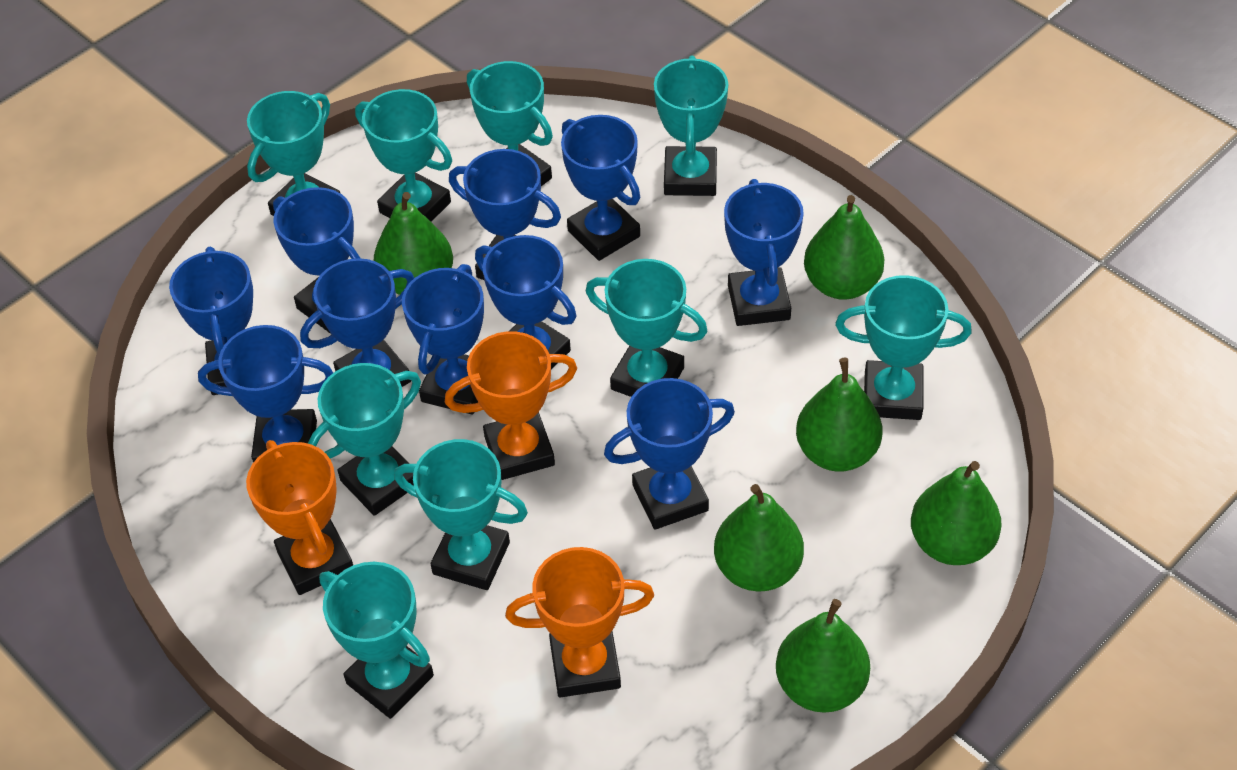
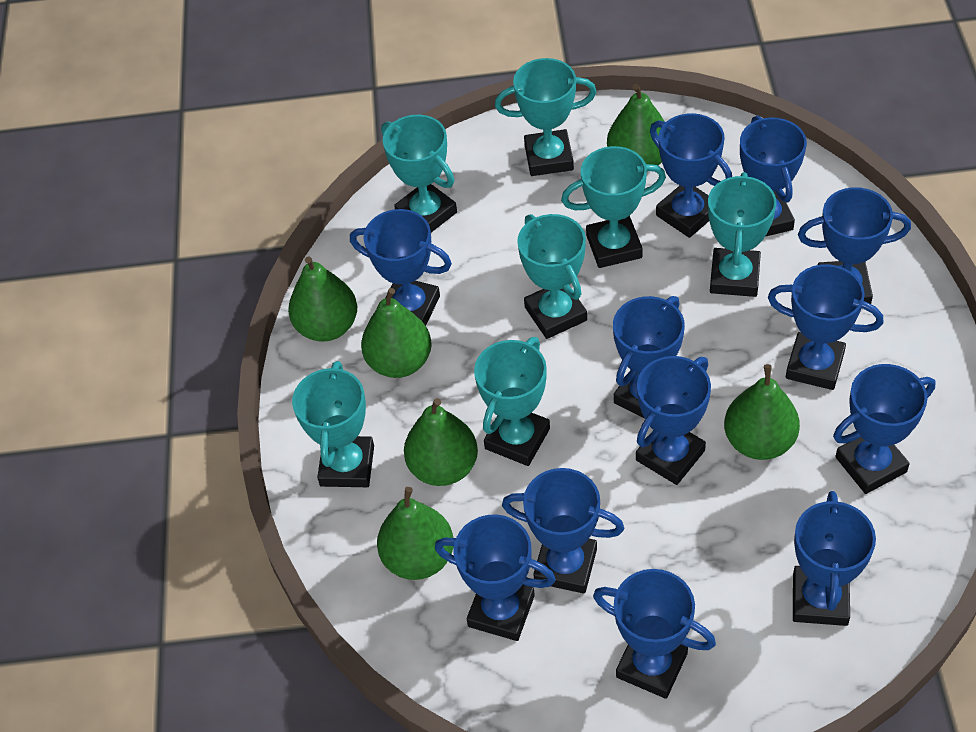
blue trophy: 10 -> 12
orange trophy: 3 -> 0
turquoise trophy: 9 -> 7

